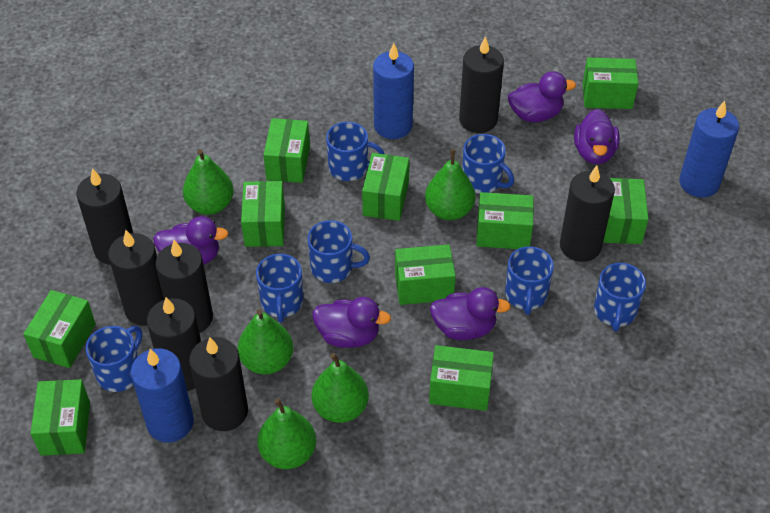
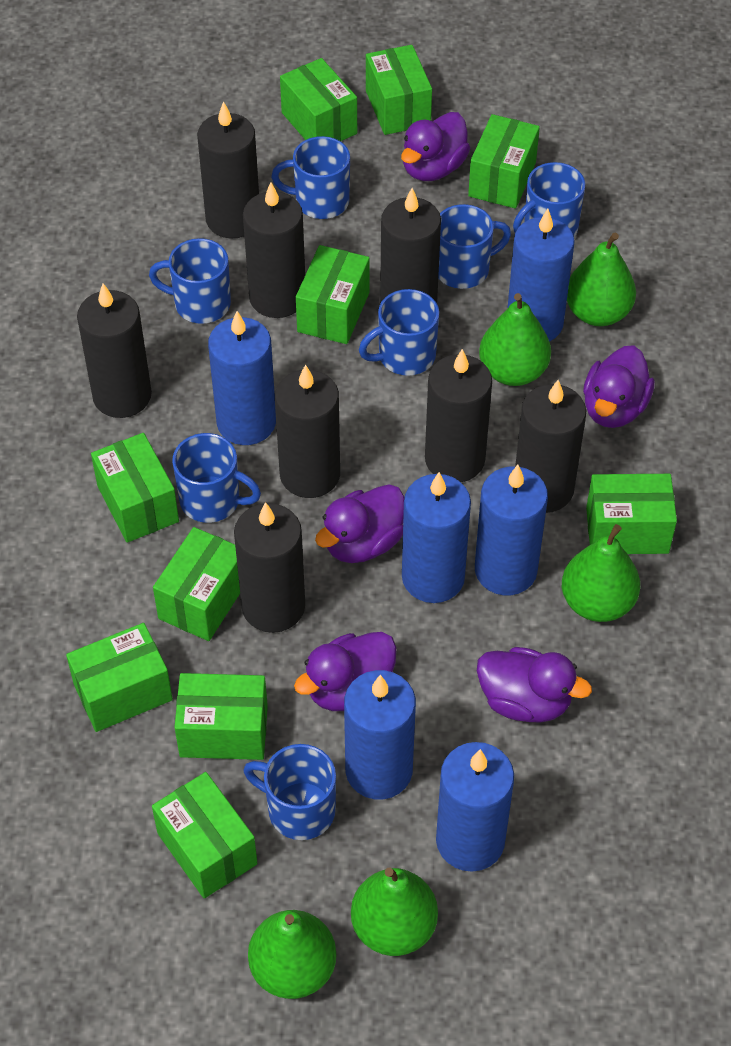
black candle: 7 -> 8
blue candle: 3 -> 6

